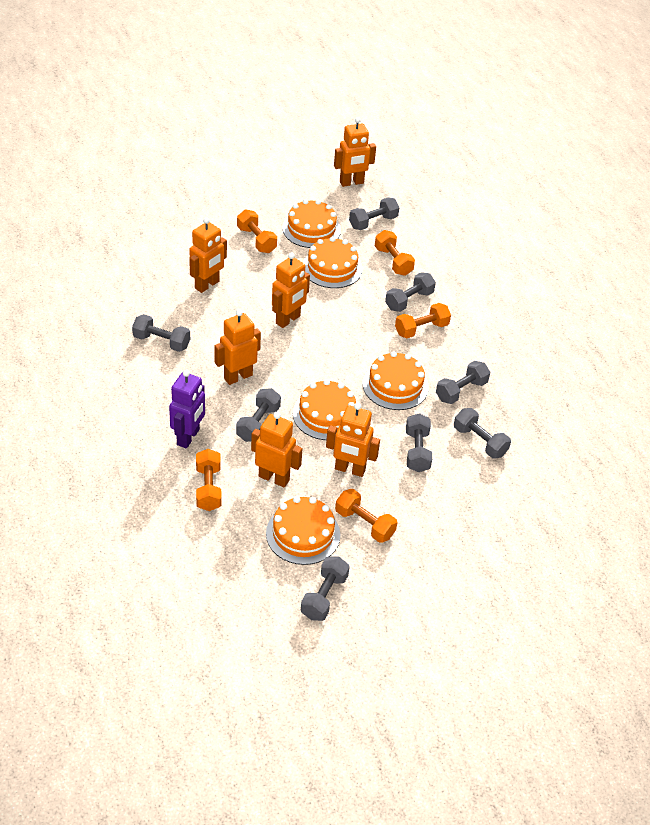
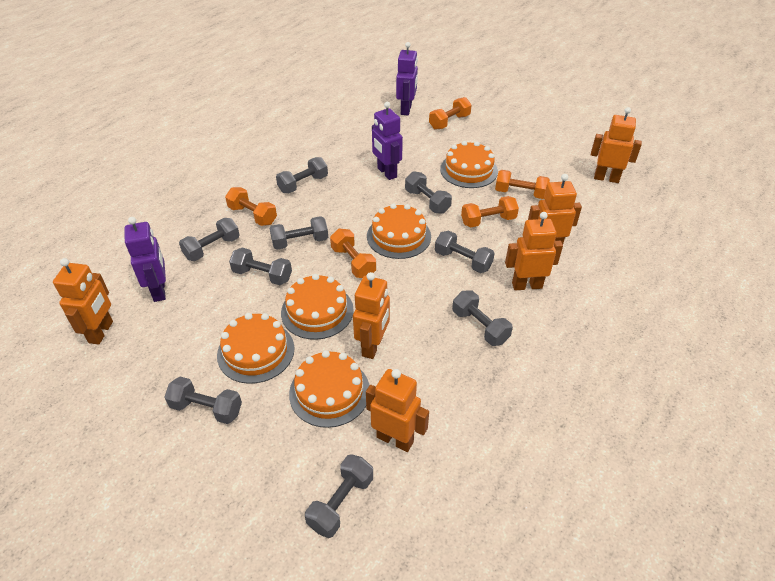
grey dumbbell: 8 -> 9
purple robot: 1 -> 3

